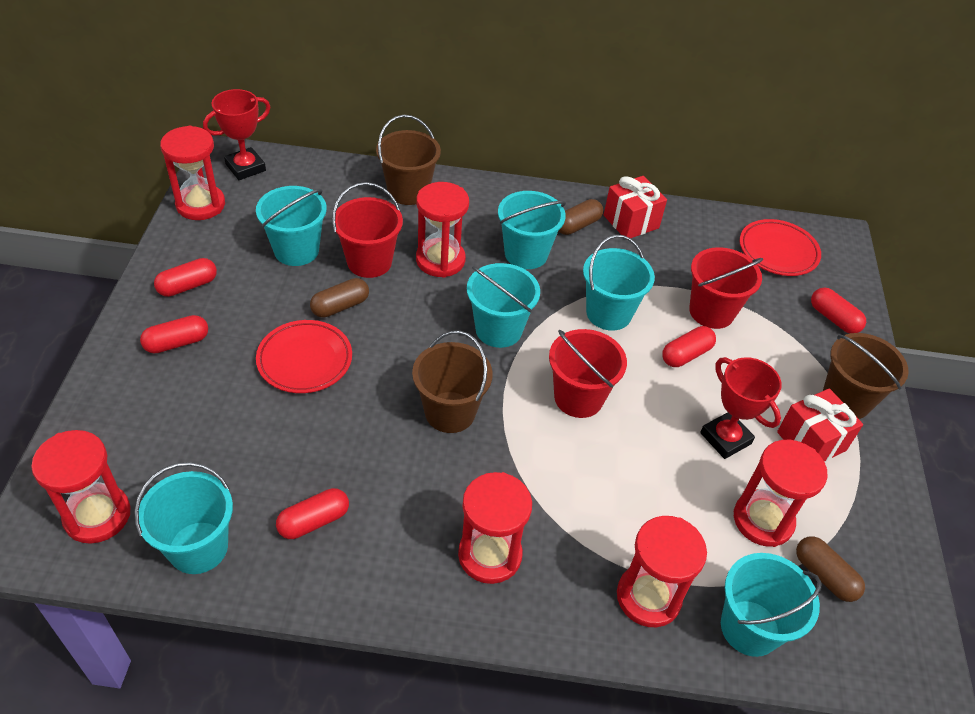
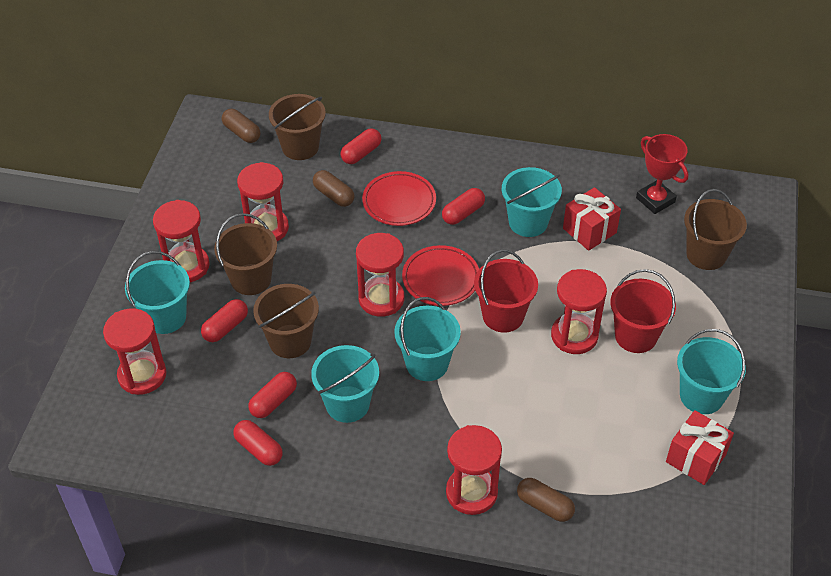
brown bucket: 3 -> 4
red bucket: 3 -> 2
red trophy: 2 -> 1
turquoise bucket: 6 -> 5

